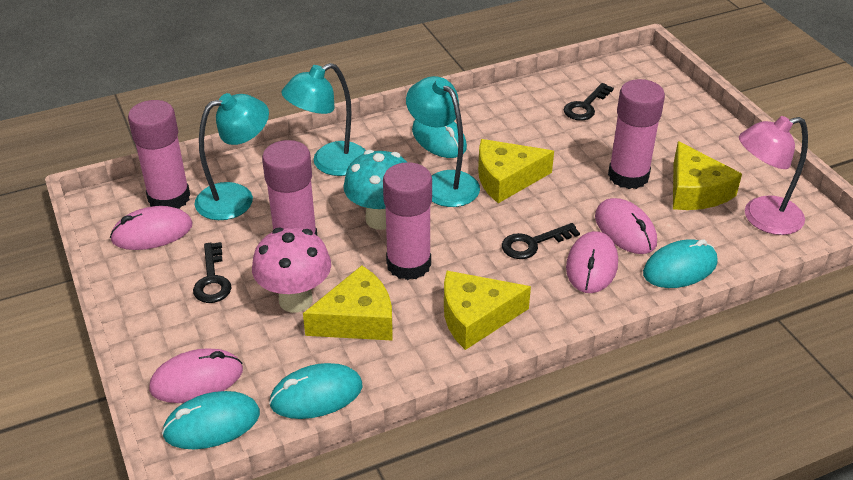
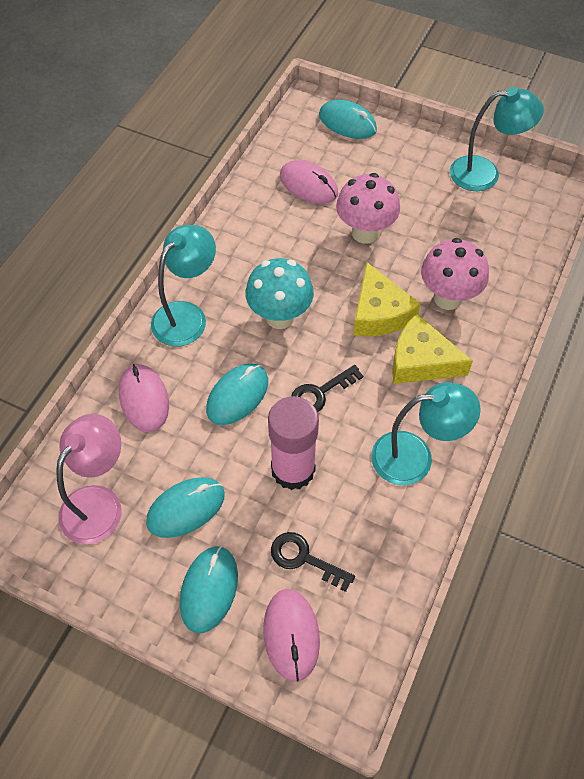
black key: 3 -> 2
pink glue stick: 4 -> 1
pink mouse: 4 -> 3
pink mushroom: 1 -> 2
yellow cheese: 4 -> 2

